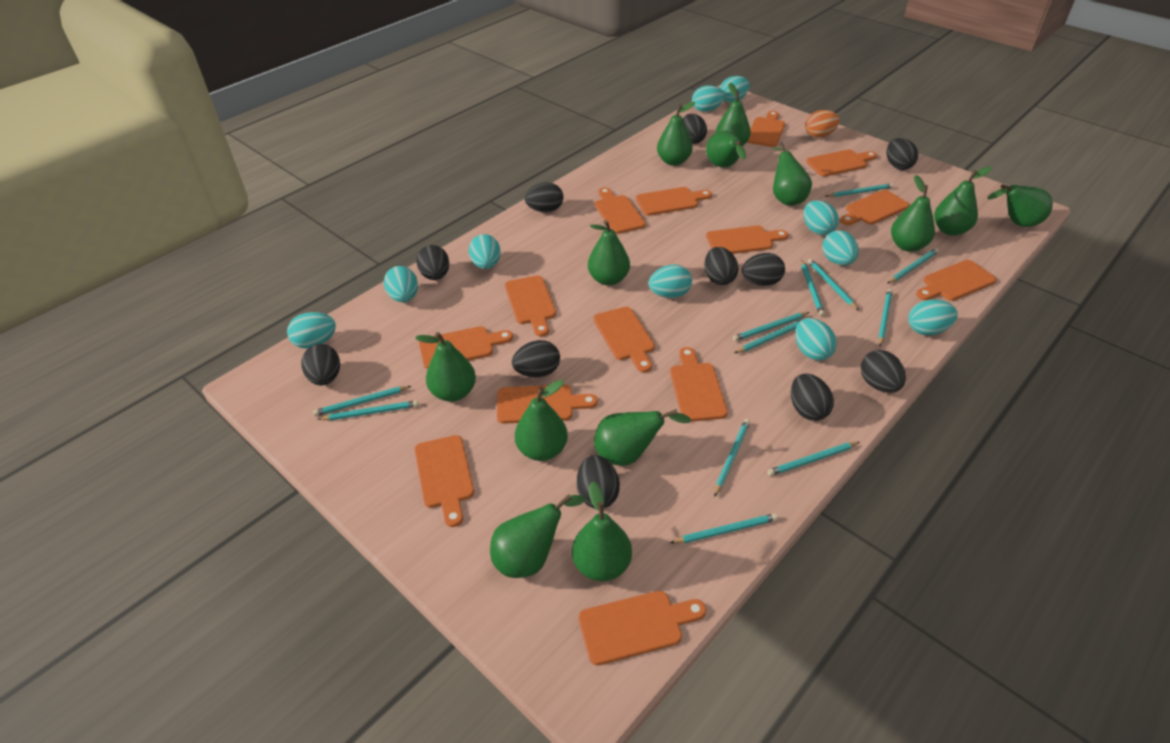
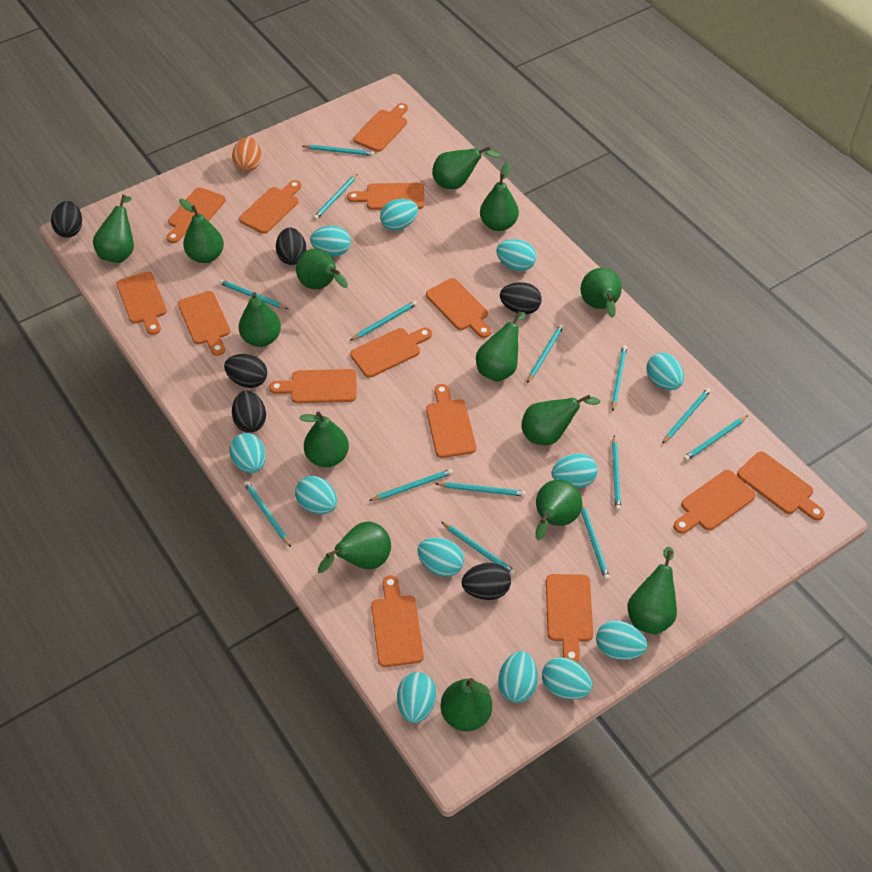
black egg: 11 -> 6
green pear: 13 -> 14
turquoise egg: 10 -> 12
turquoise pencil: 12 -> 14

